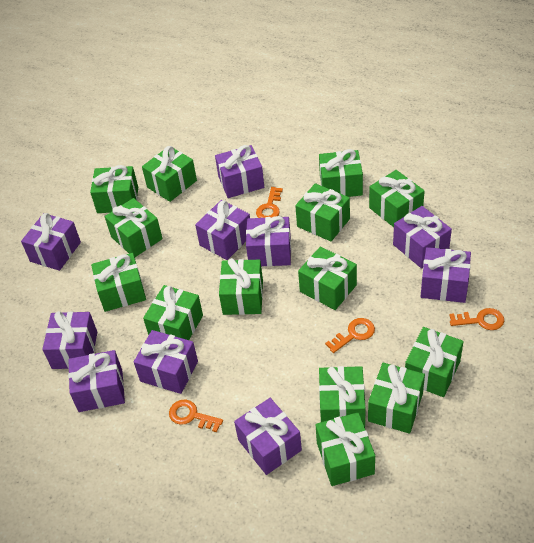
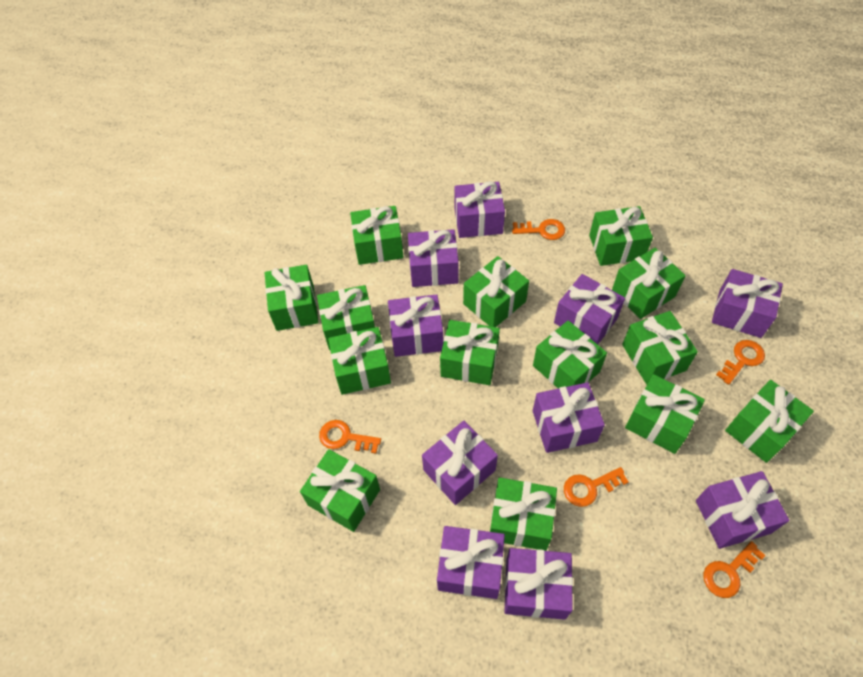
orange key: 4 -> 5

